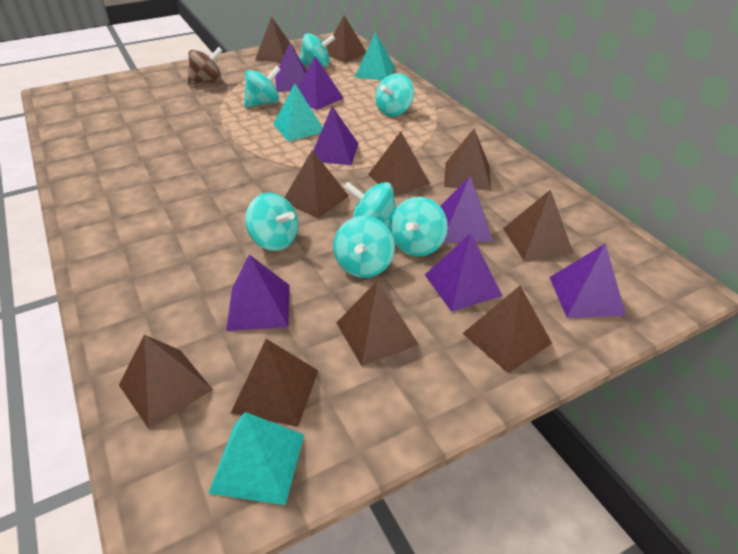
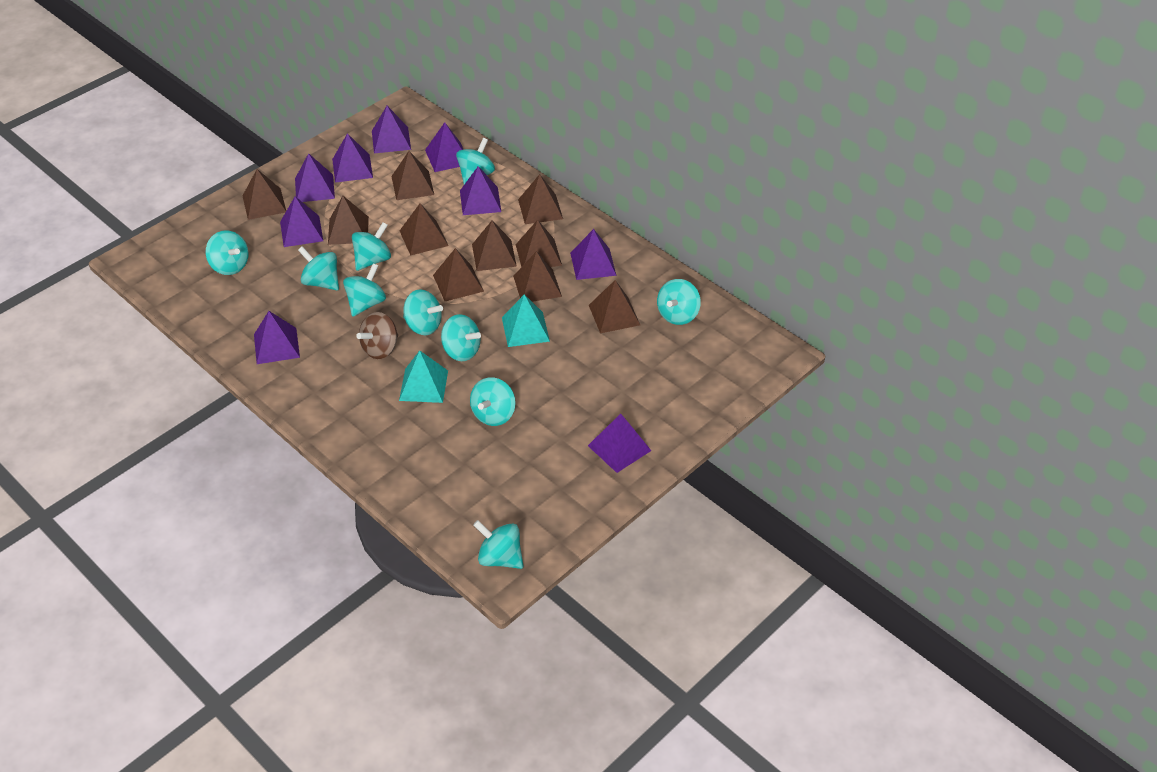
purple pyramid: 7 -> 9
turquoise pyramid: 3 -> 2
turquoise spinning top: 7 -> 10

